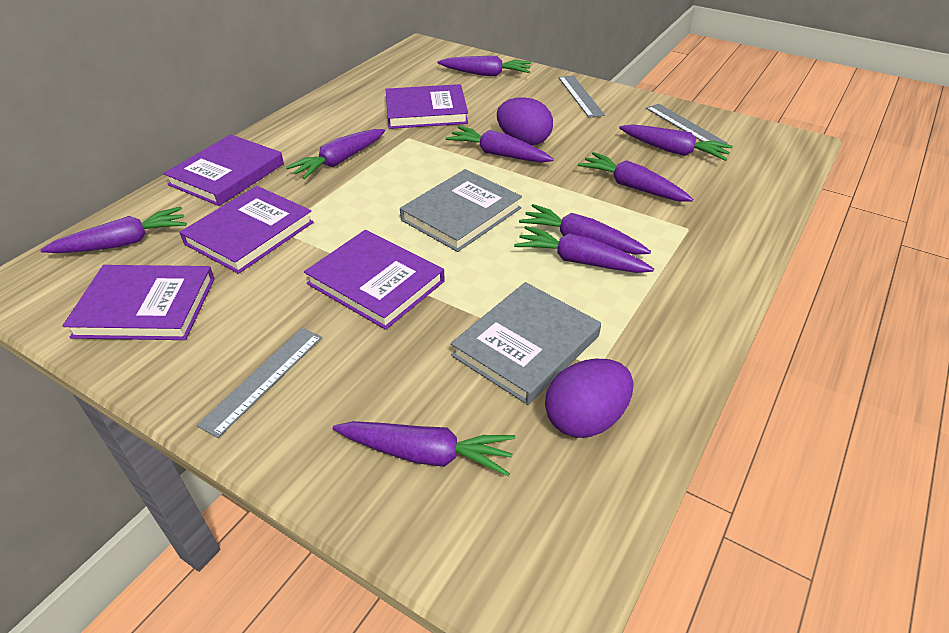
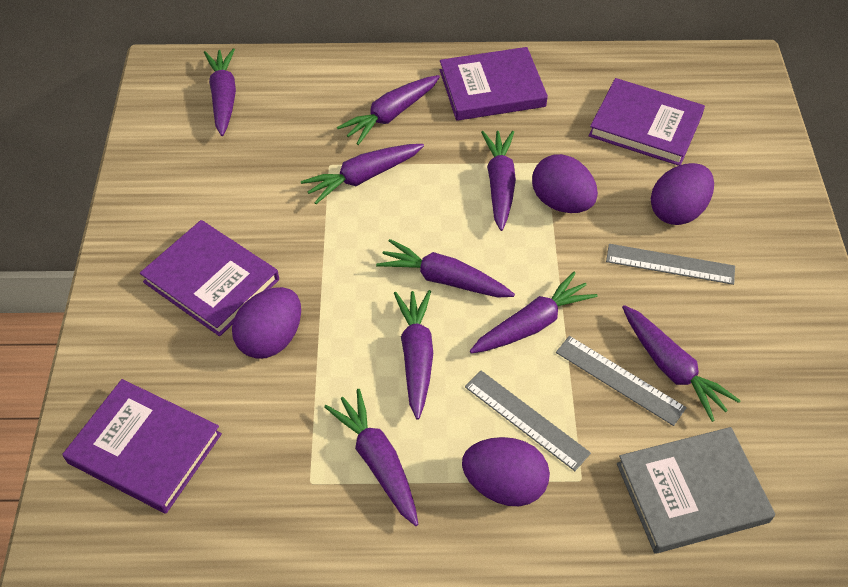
grey book: 2 -> 1
purple book: 5 -> 4
purple egg: 2 -> 4

